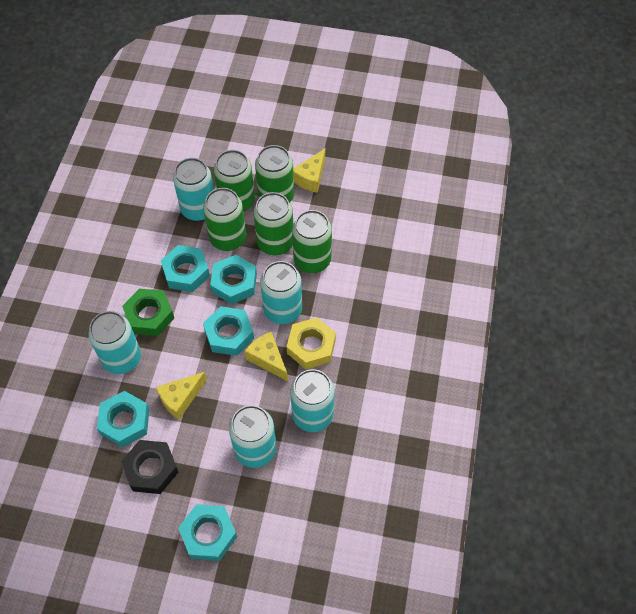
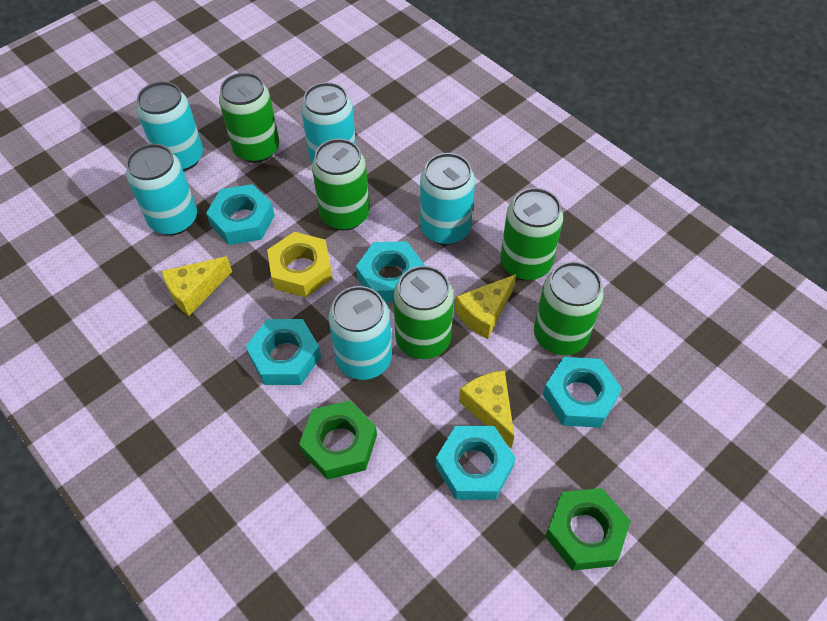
black nut: 1 -> 0
green nut: 1 -> 2

